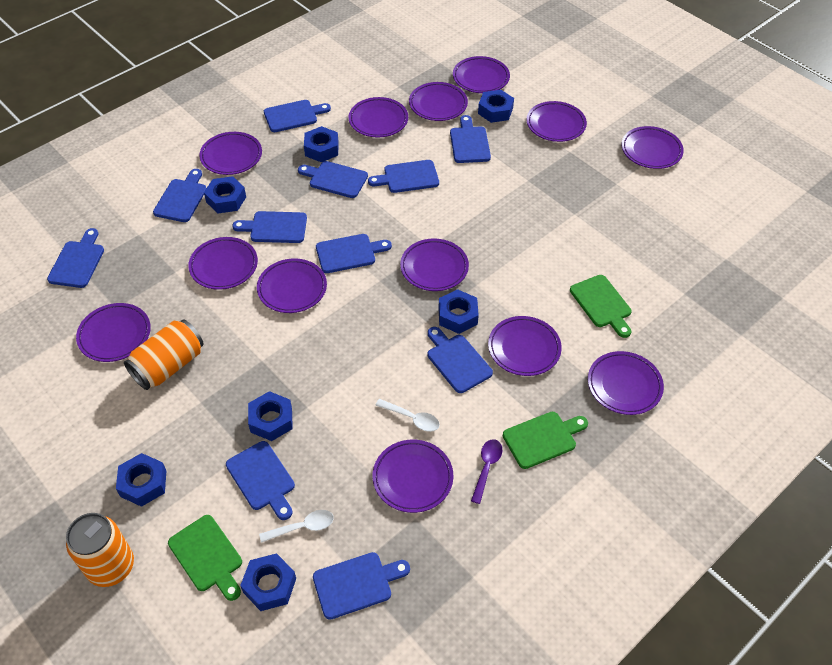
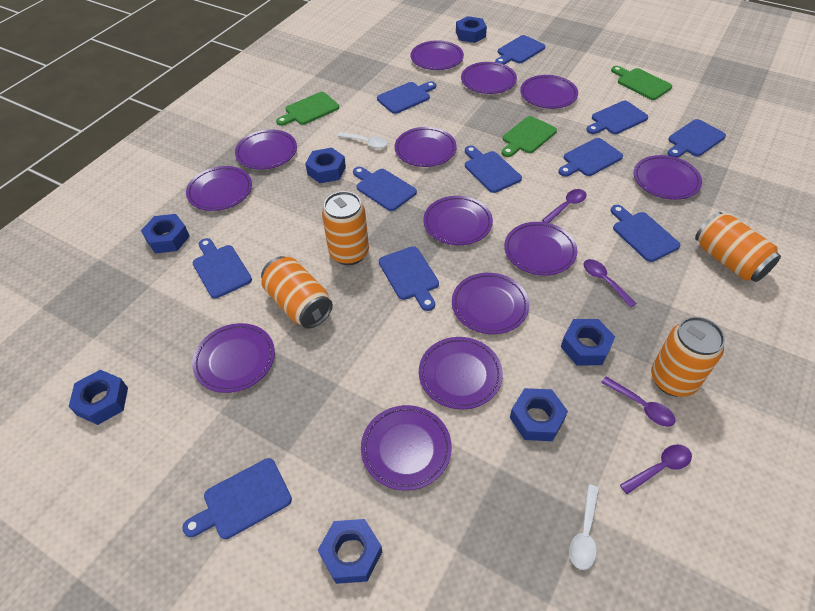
orange can: 2 -> 4
purple spoon: 1 -> 4

